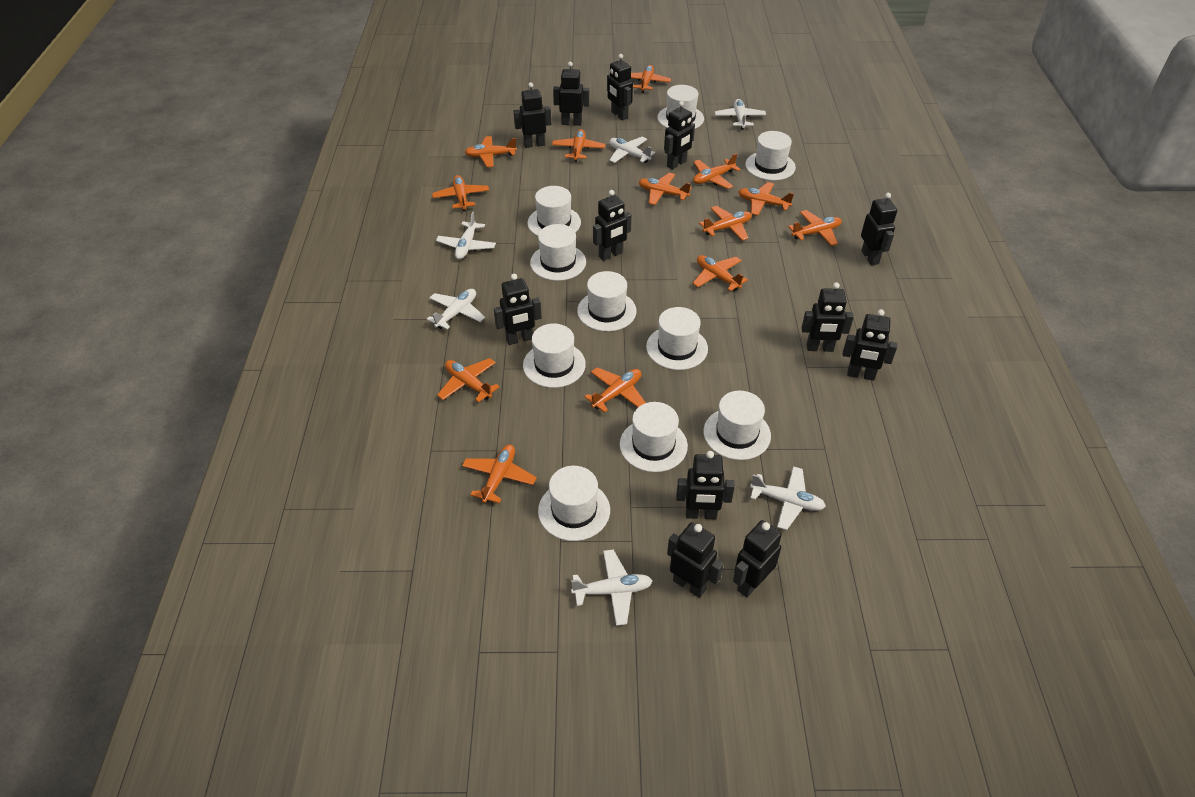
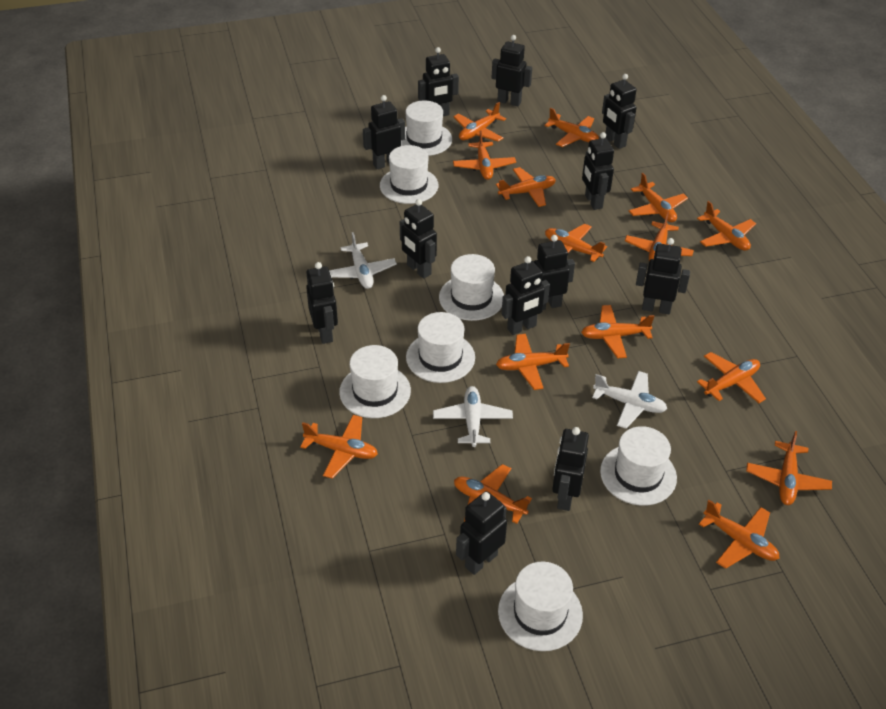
orange plane: 13 -> 15
white hat: 10 -> 7
white plane: 6 -> 3

